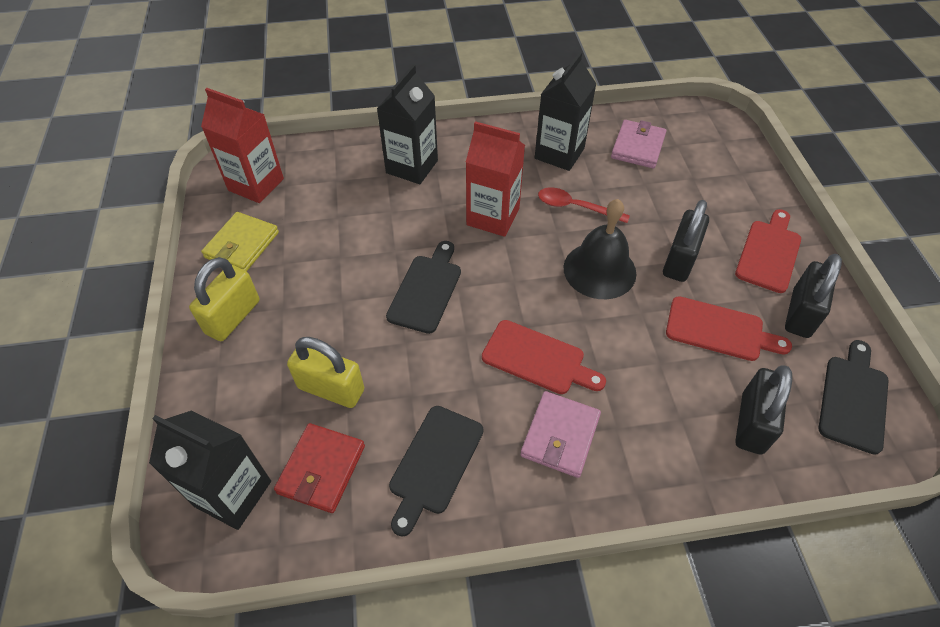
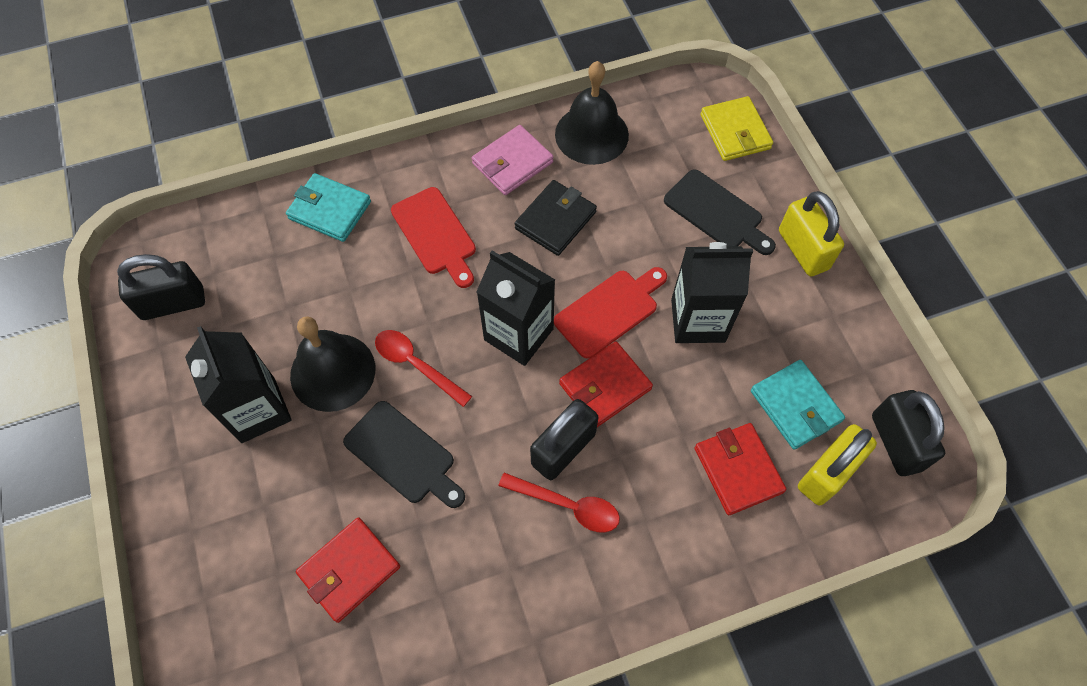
black bell: 1 -> 2
black cutting board: 3 -> 2
black wallet: 0 -> 1
pink wallet: 2 -> 1
red carton: 2 -> 0
red cutting board: 3 -> 2
red spoon: 1 -> 2
red wallet: 1 -> 3
turquoise wallet: 0 -> 2

